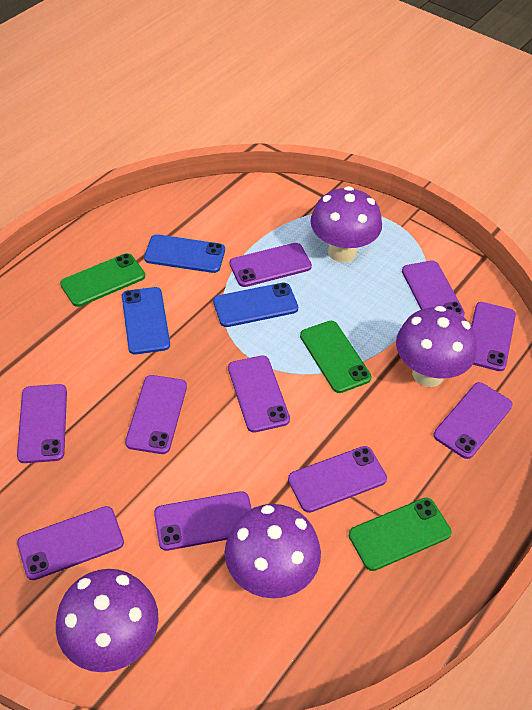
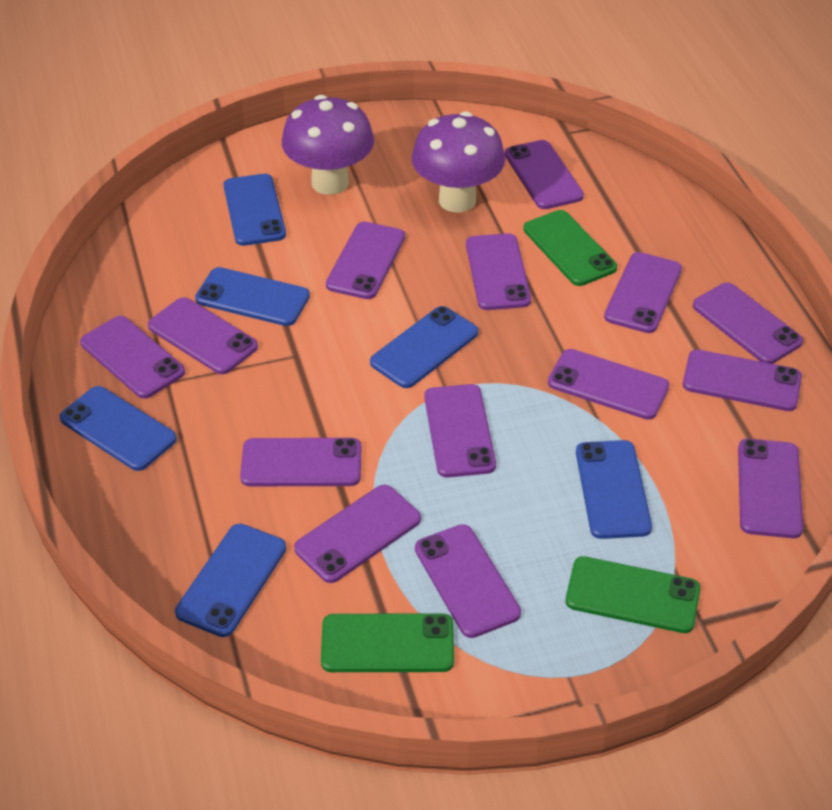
blue phone: 3 -> 6
purple mushroom: 4 -> 2
purple phone: 10 -> 14

